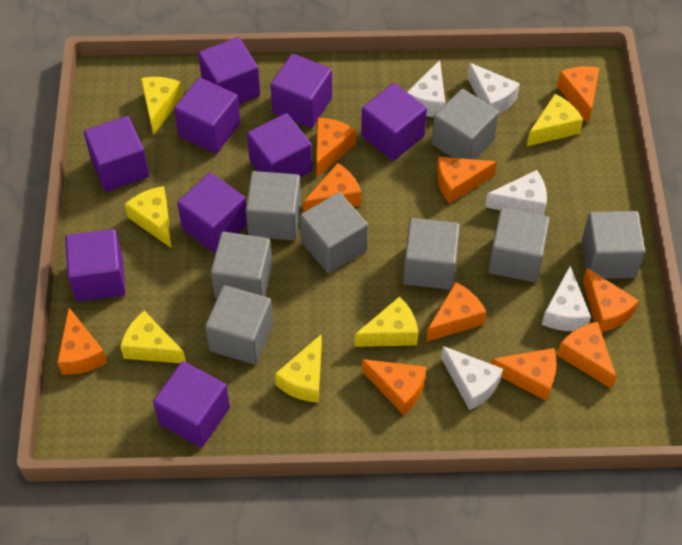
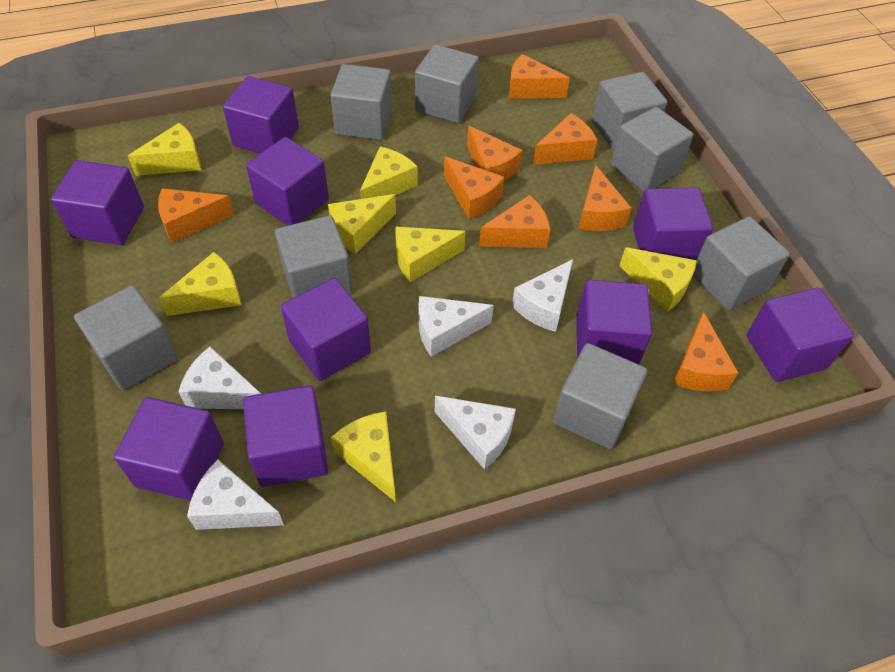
orange cheese: 10 -> 8
yellow cheese: 6 -> 7

